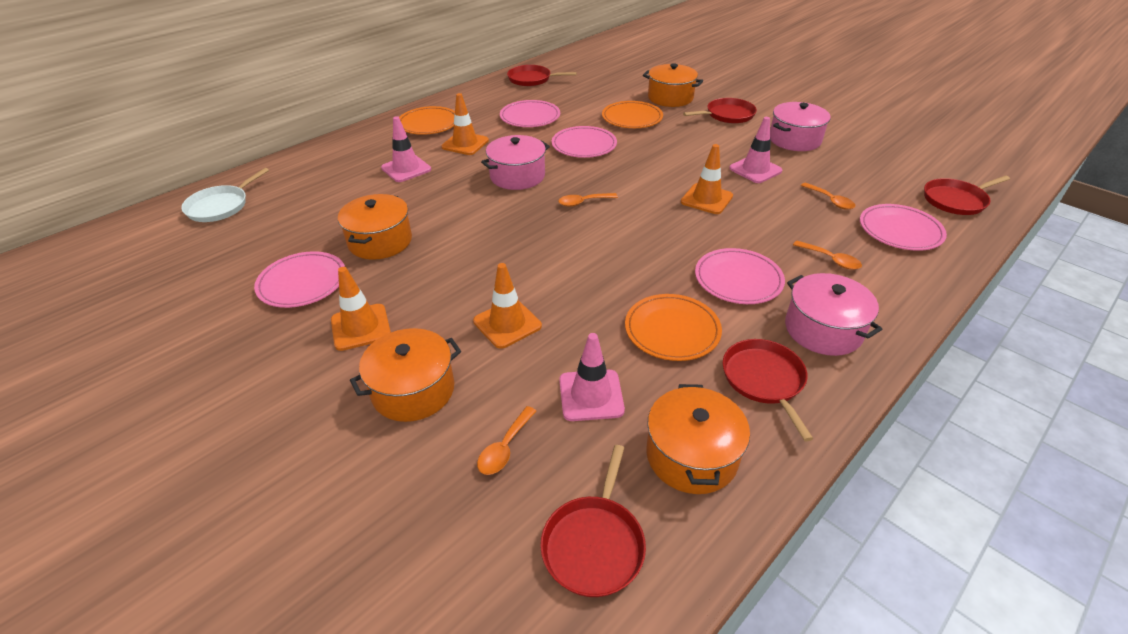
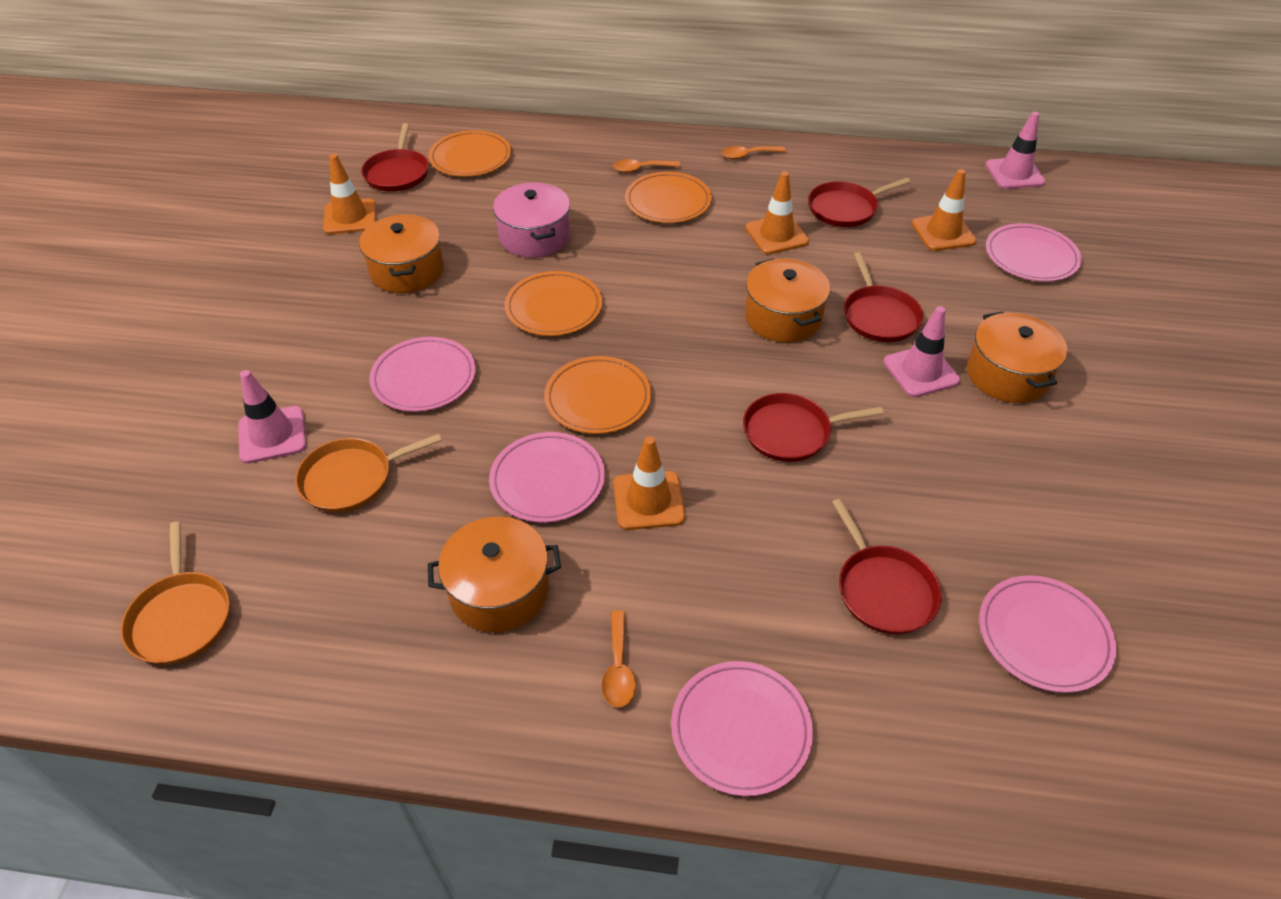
orange pan: 0 -> 2
orange plate: 3 -> 4
orange spoon: 4 -> 3
pink pot: 3 -> 1
white pan: 1 -> 0

